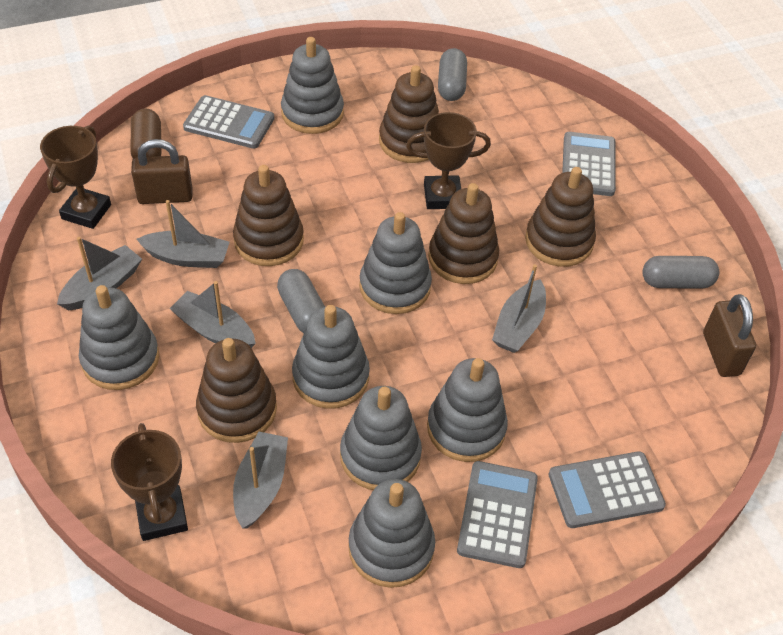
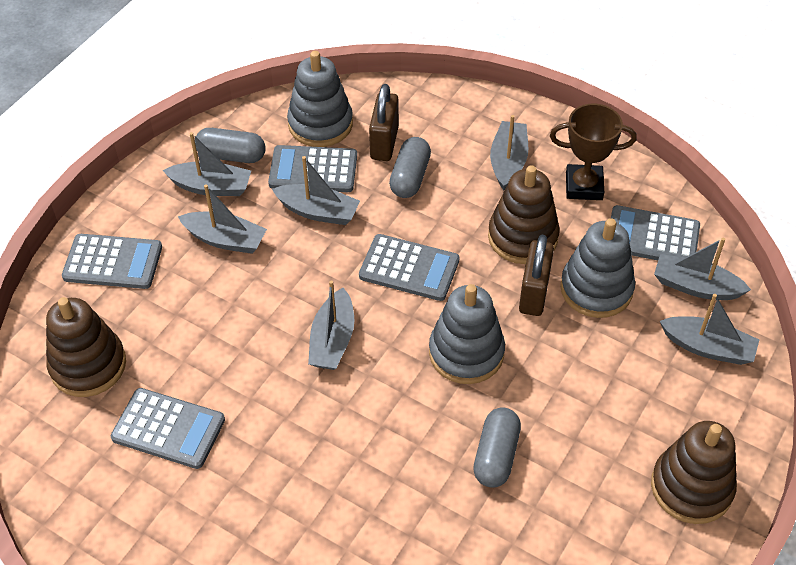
brown capsule: 1 -> 0
brown stacking toy: 5 -> 3
brown trophy: 3 -> 1
grey boat: 5 -> 7
grey calculator: 4 -> 5
grey stacking toy: 7 -> 3

